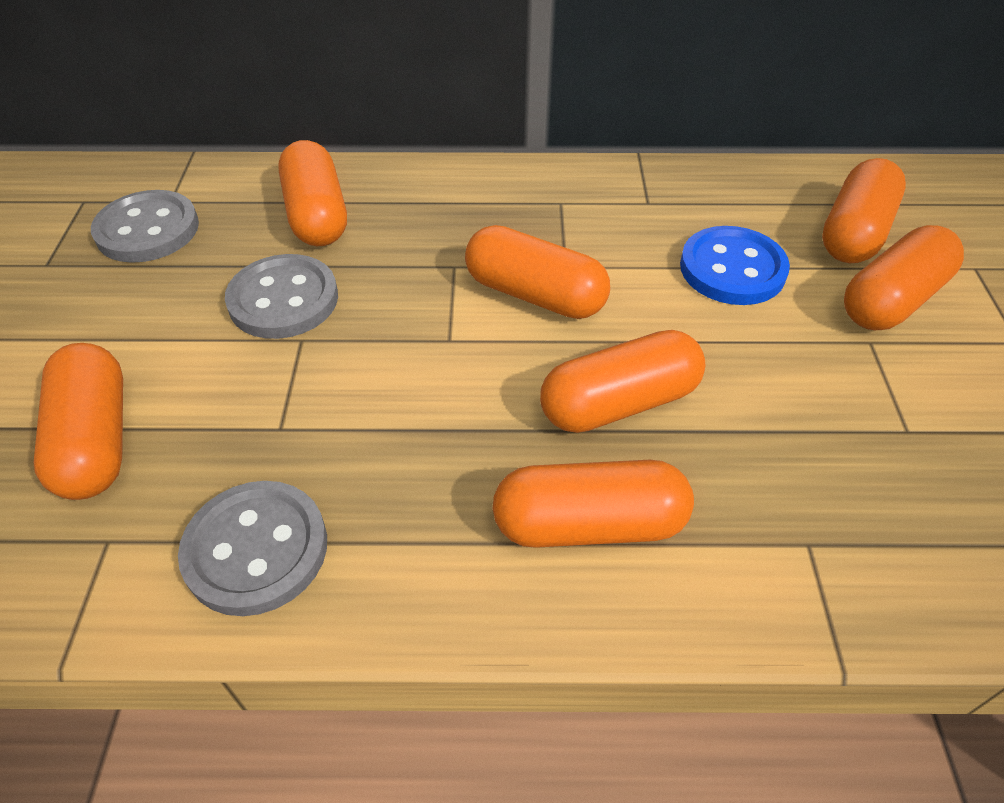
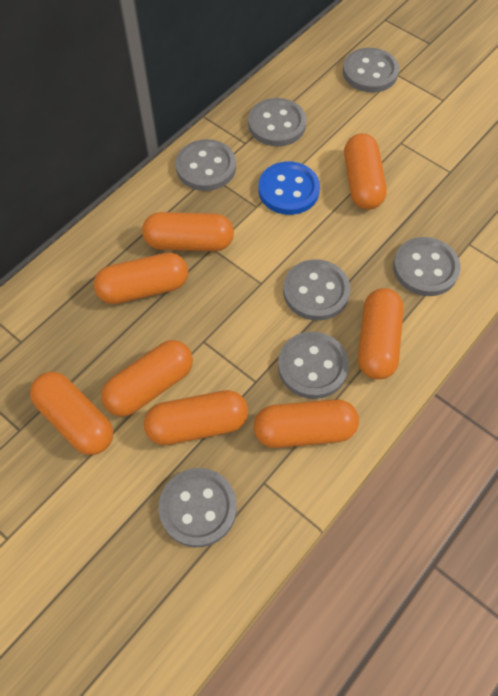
grey button: 3 -> 7
orange capsule: 7 -> 8

